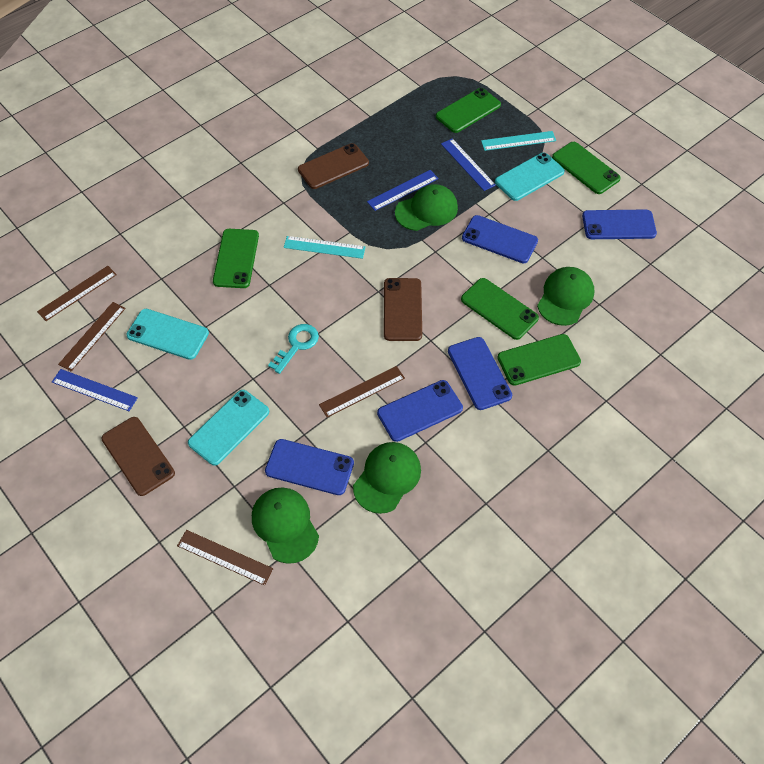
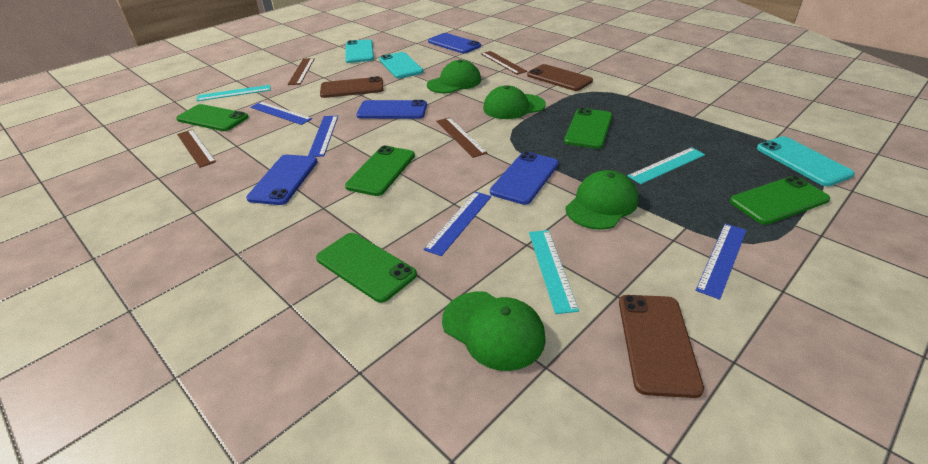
blue phone: 5 -> 4
blue ruler: 3 -> 4
turquoise key: 1 -> 0
turquoise ruler: 2 -> 3

